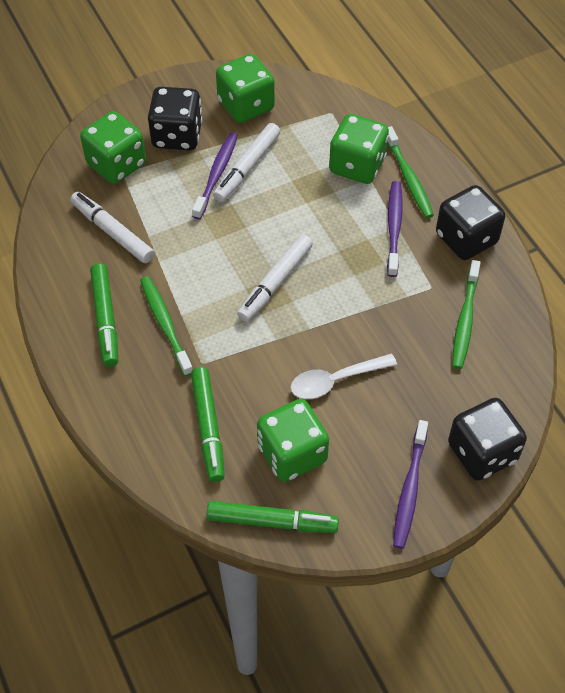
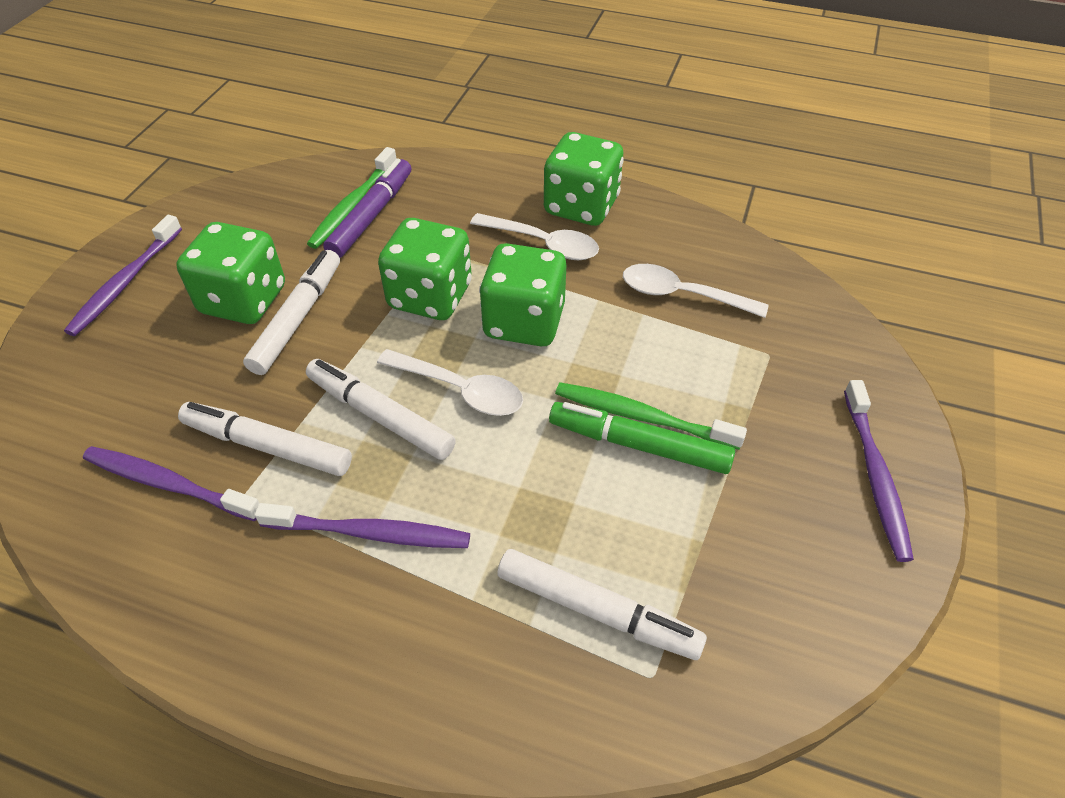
black dice: 3 -> 0
green marker: 3 -> 1
green toothbrush: 3 -> 2
purple marker: 0 -> 1
purple toothbrush: 3 -> 4
white marker: 3 -> 4
white spoon: 1 -> 3

